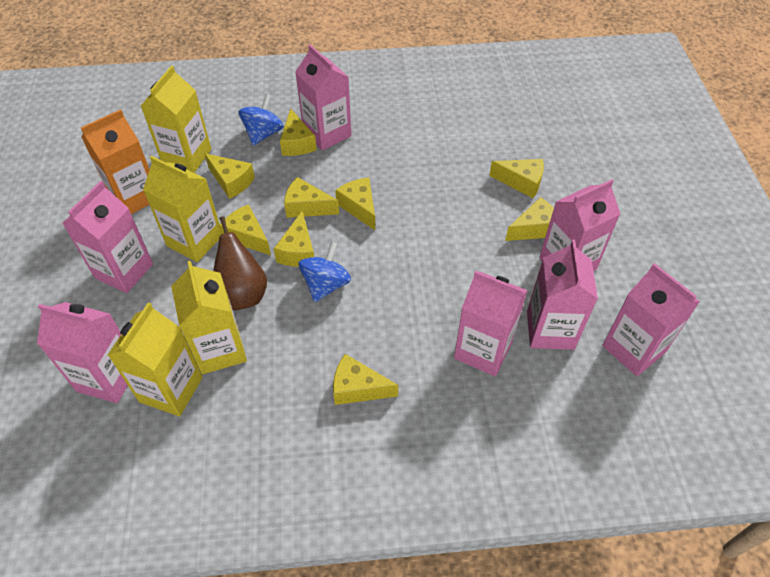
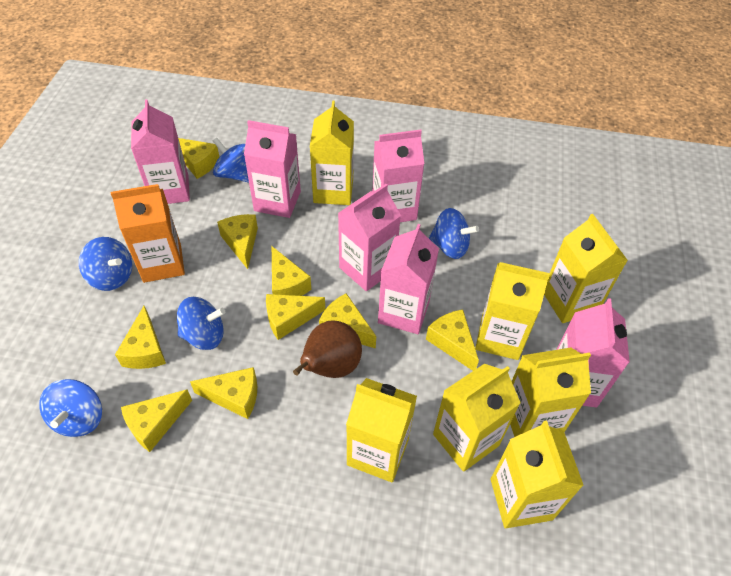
blue spinning top: 2 -> 5
pink carton: 7 -> 6
yellow carton: 4 -> 7

